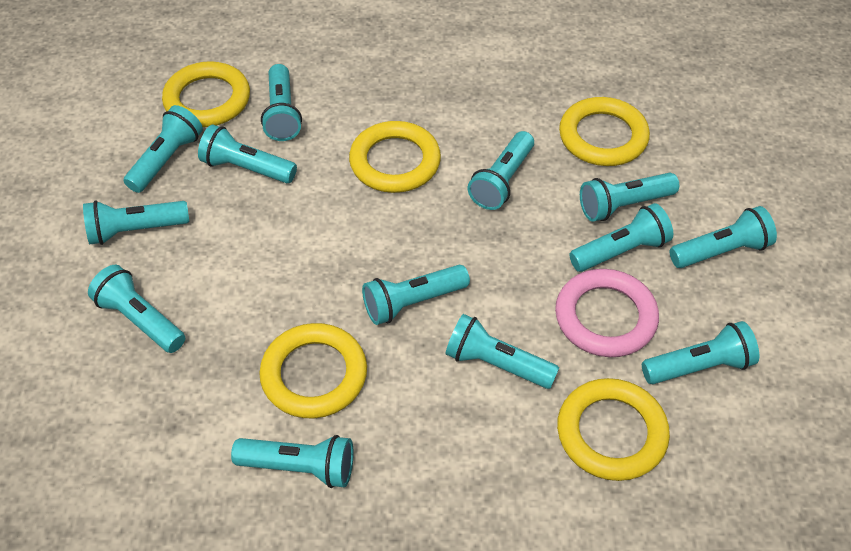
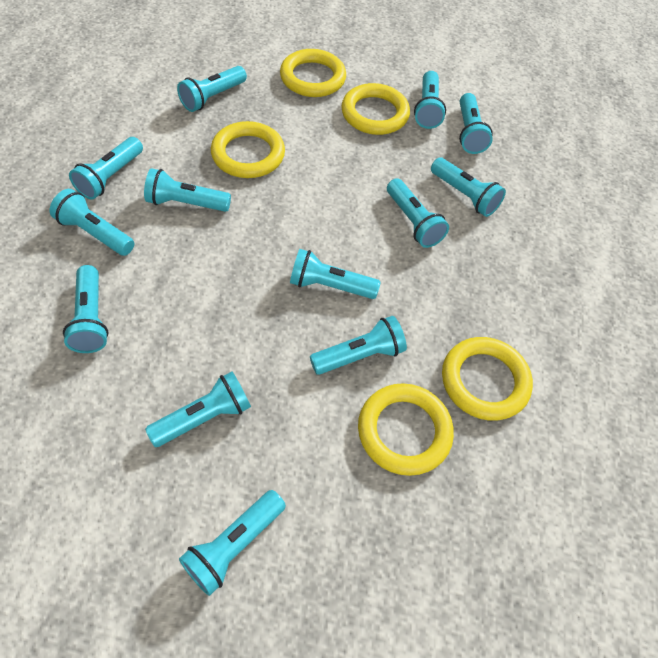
pink ring: 1 -> 0

